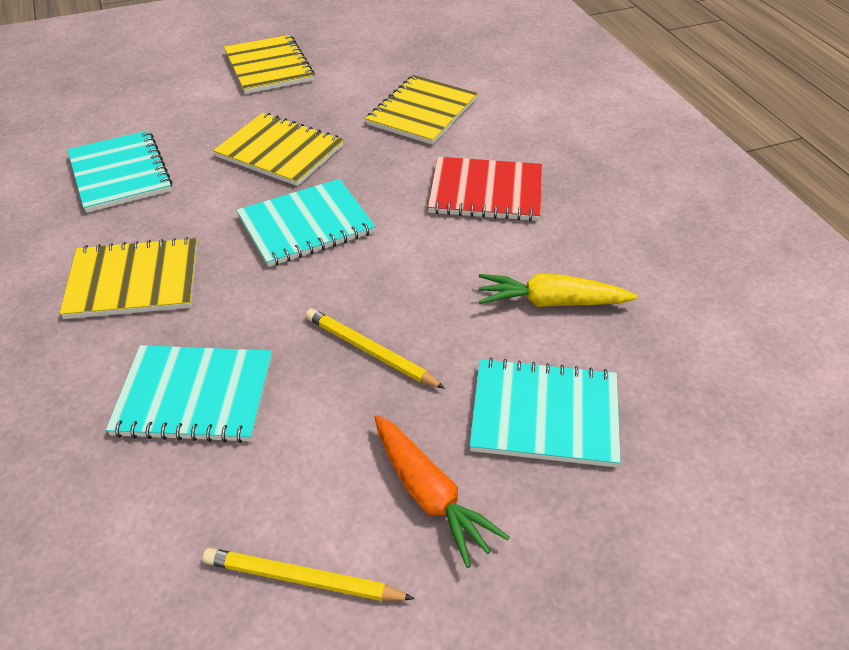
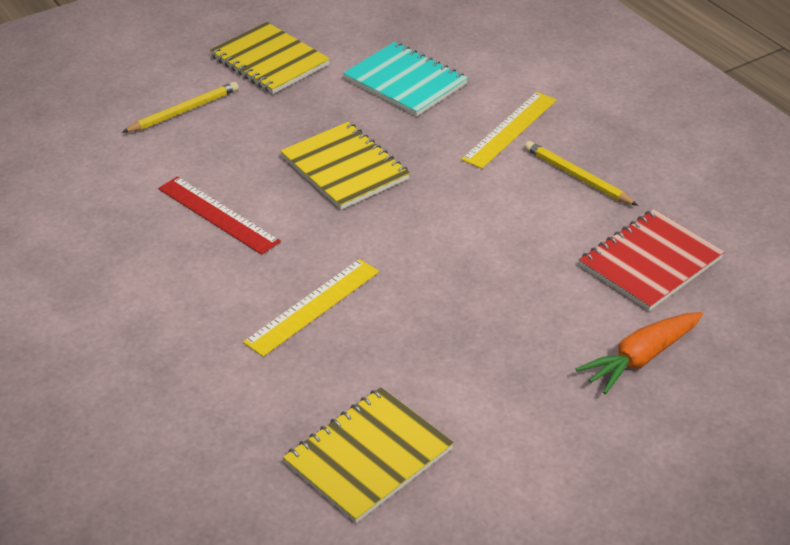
red ruler: 0 -> 1
turquoise notebook: 4 -> 1
yellow carrot: 1 -> 0
yellow notebook: 4 -> 3
yellow ruler: 0 -> 2

